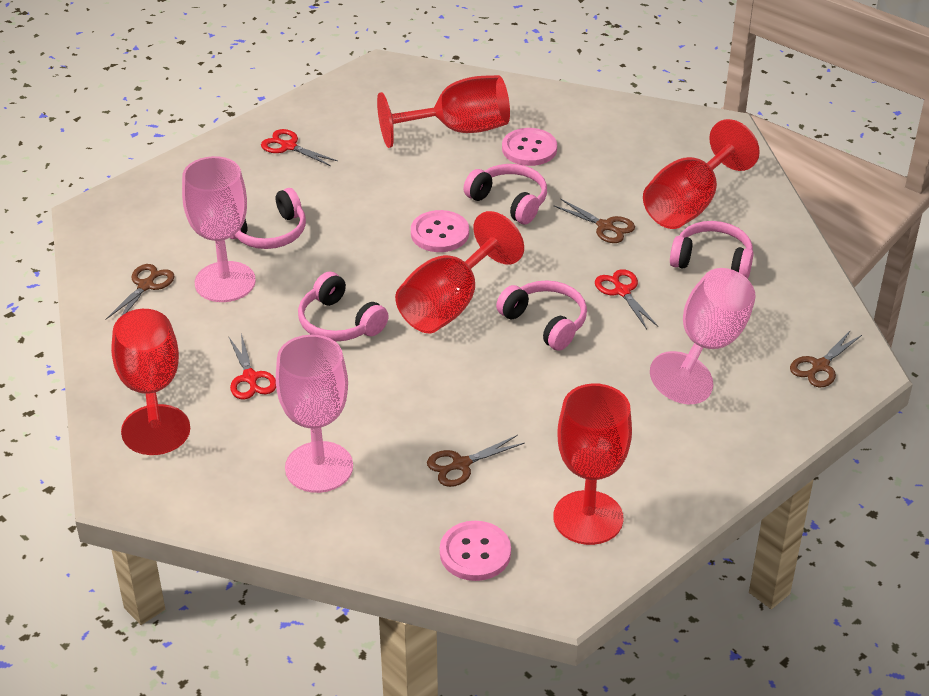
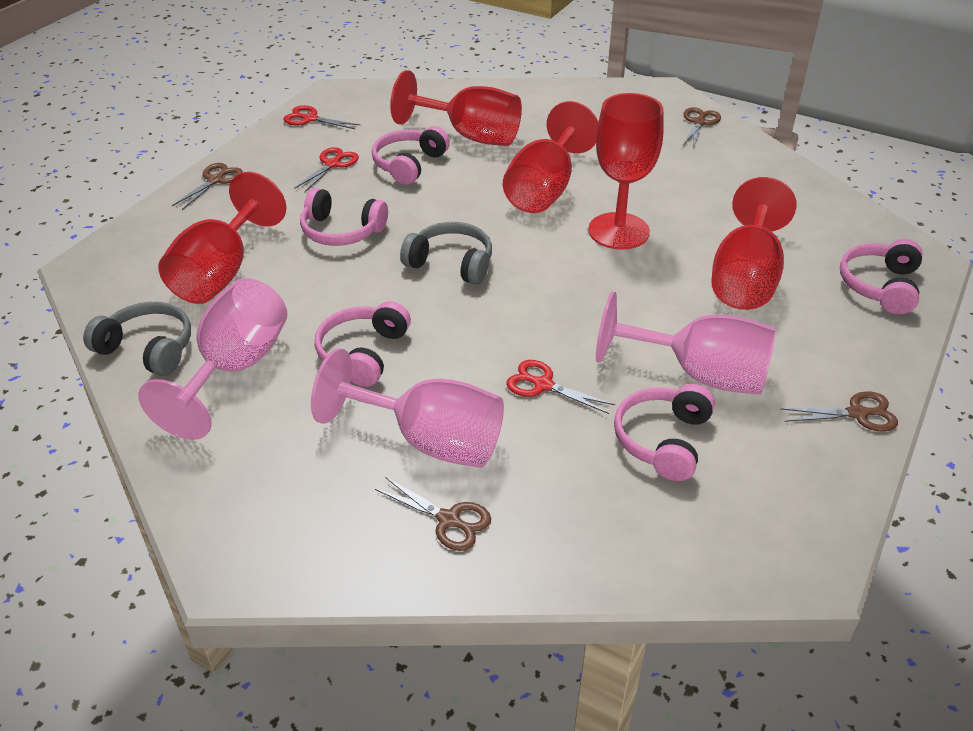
grey headphones: 0 -> 2
pink button: 3 -> 0

